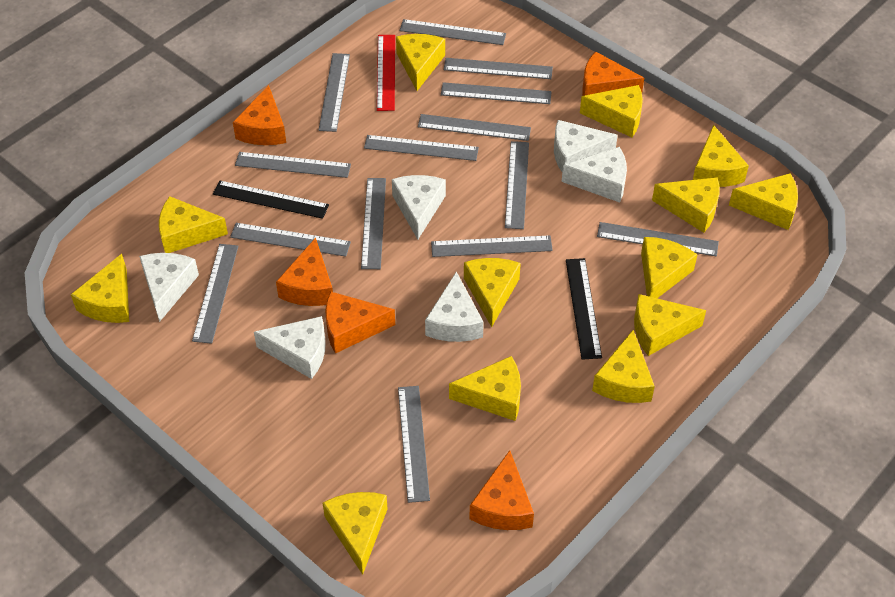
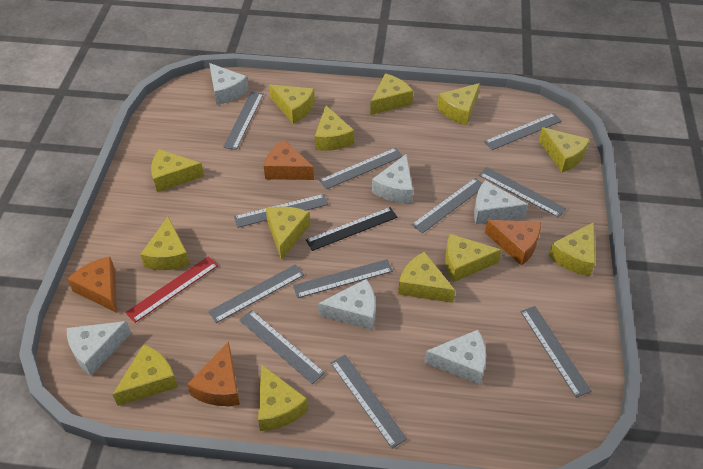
black ruler: 2 -> 1
grey ruler: 14 -> 11
orange cheese: 5 -> 4

